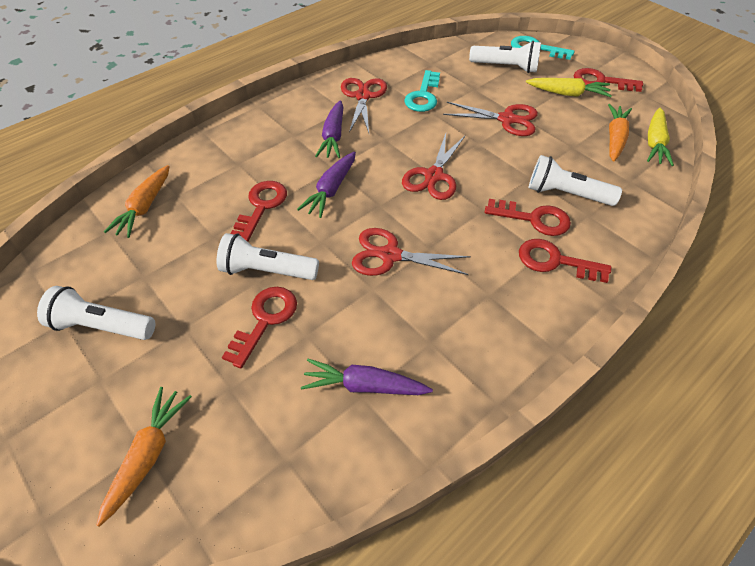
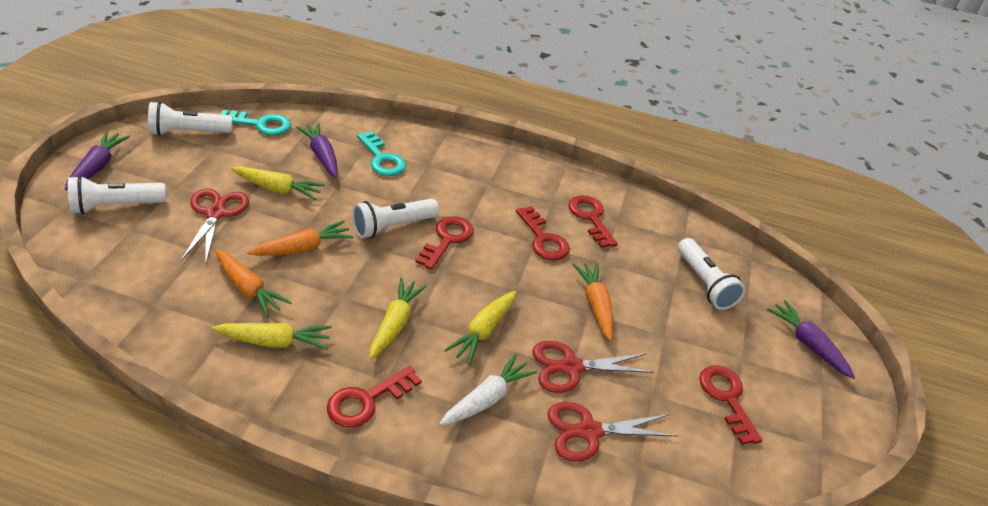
red scissors: 4 -> 3
white carrot: 0 -> 1
yellow carrot: 2 -> 4

